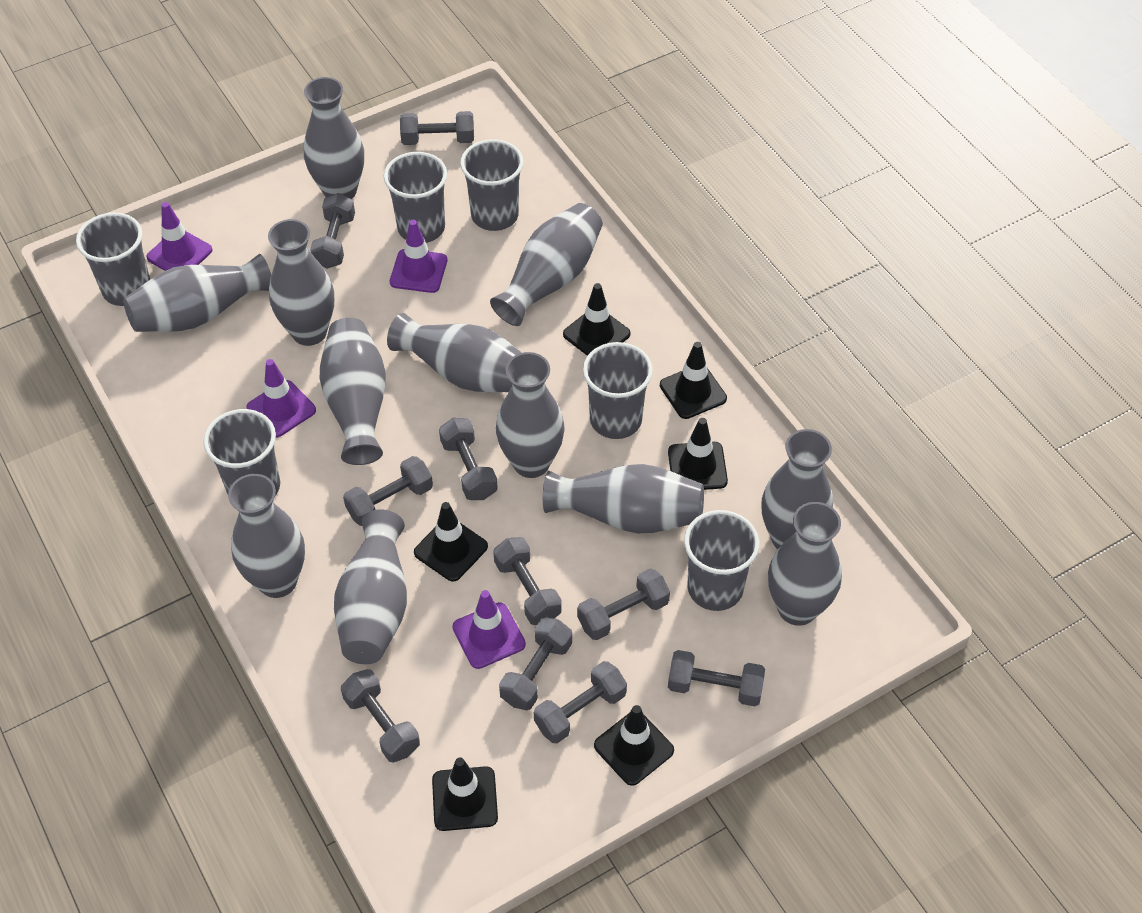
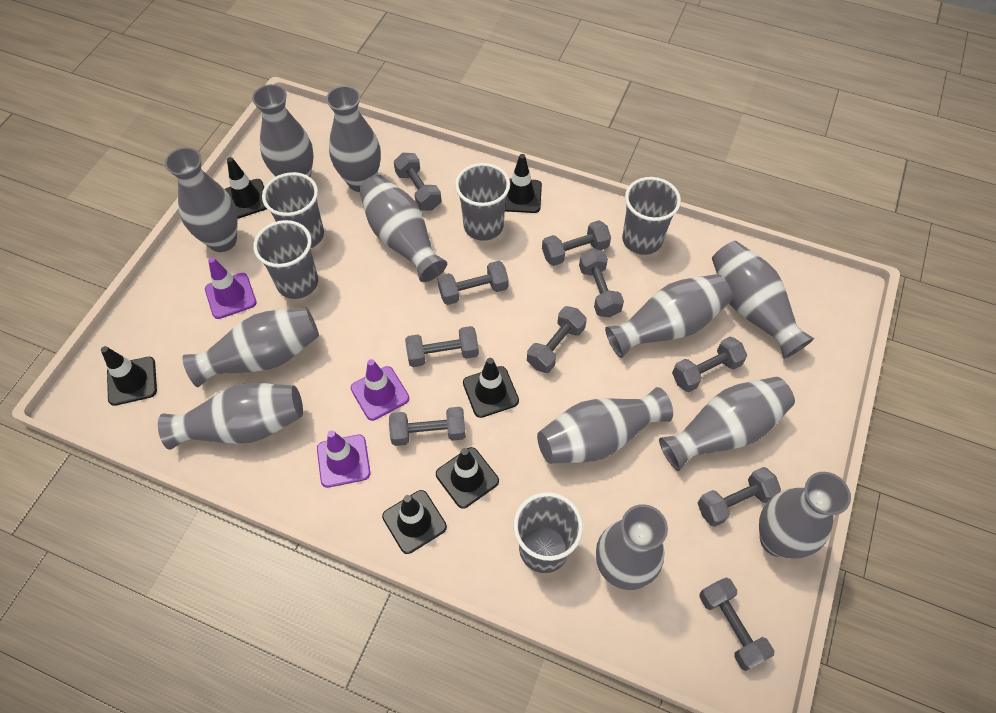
grey cup: 6 -> 5
purple traffic cone: 4 -> 3

